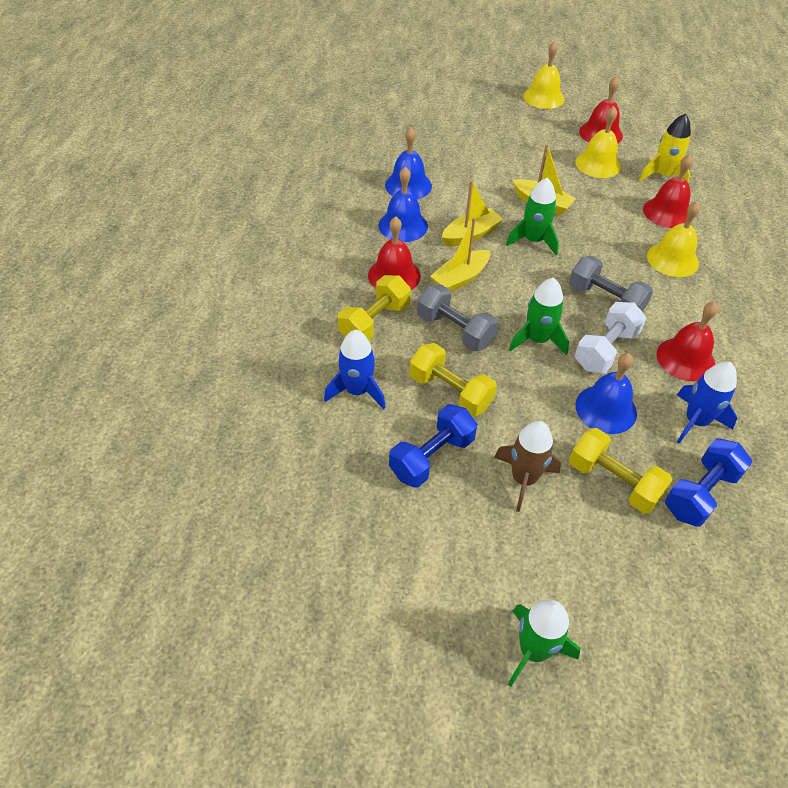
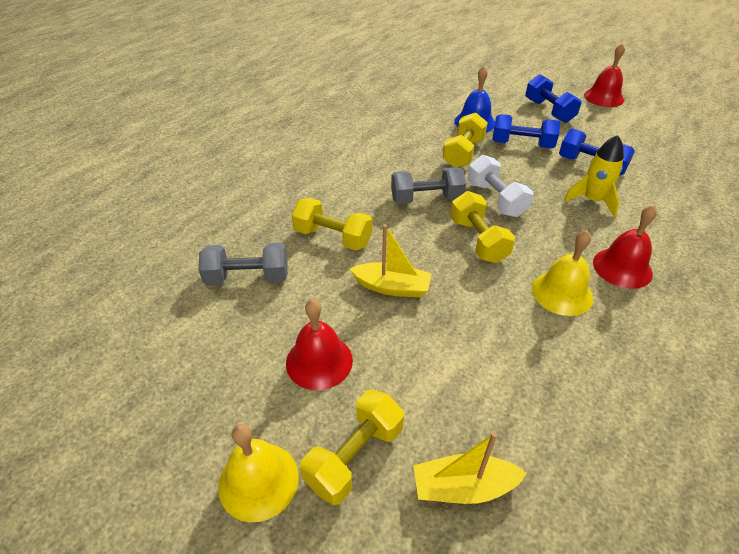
blue bell: 3 -> 1
blue dumbbell: 2 -> 3
blue rocket: 2 -> 0
brown rocket: 1 -> 0
green rocket: 3 -> 0
red bell: 4 -> 3
yellow bell: 3 -> 2
yellow boat: 3 -> 2
yellow dumbbell: 3 -> 4

